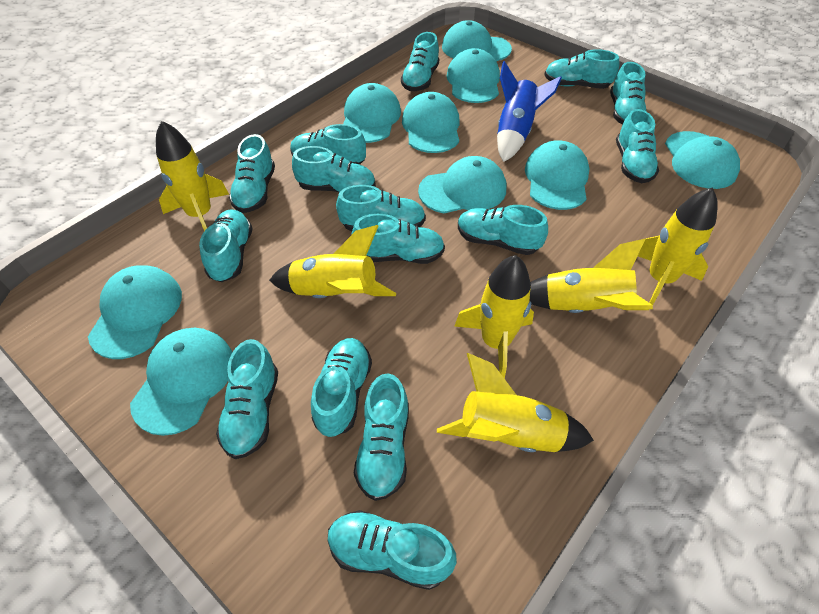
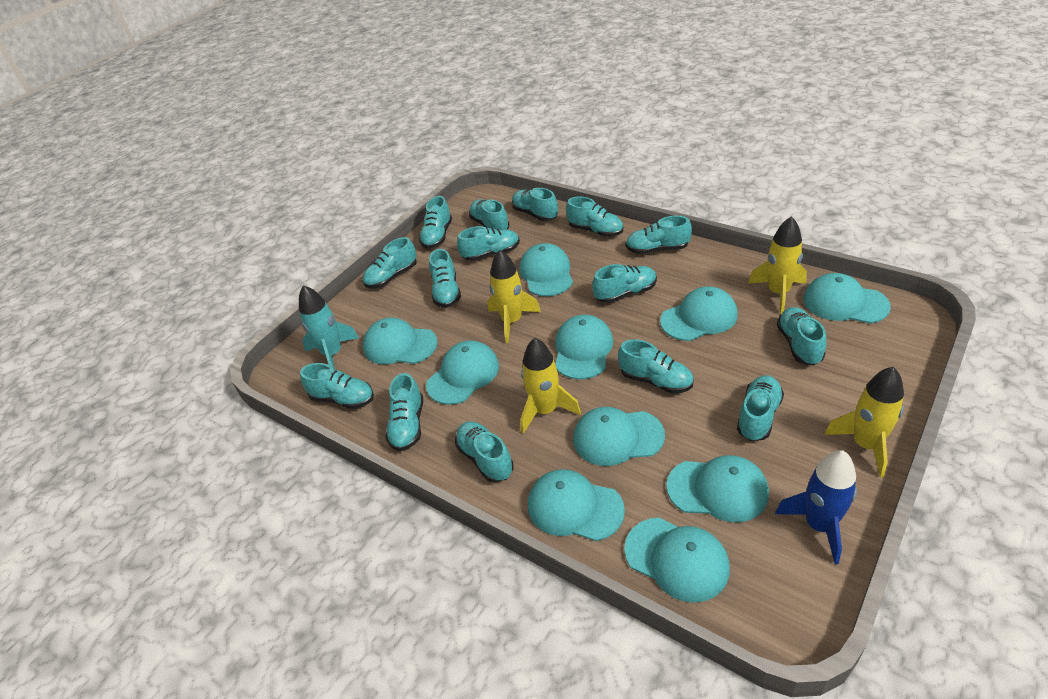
turquoise cap: 9 -> 10
turquoise rocket: 0 -> 1
yellow rocket: 6 -> 4

